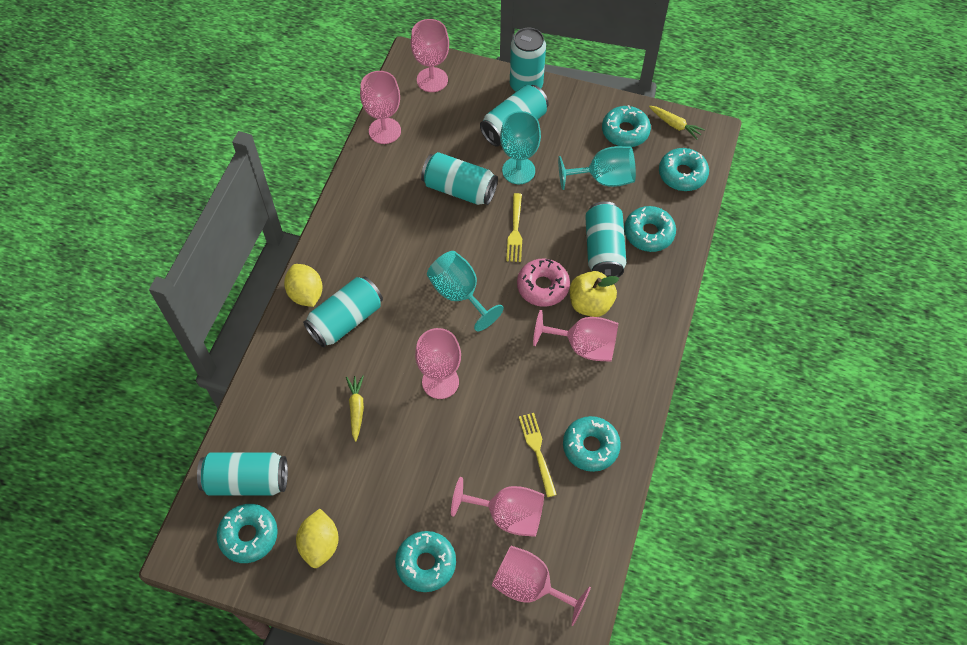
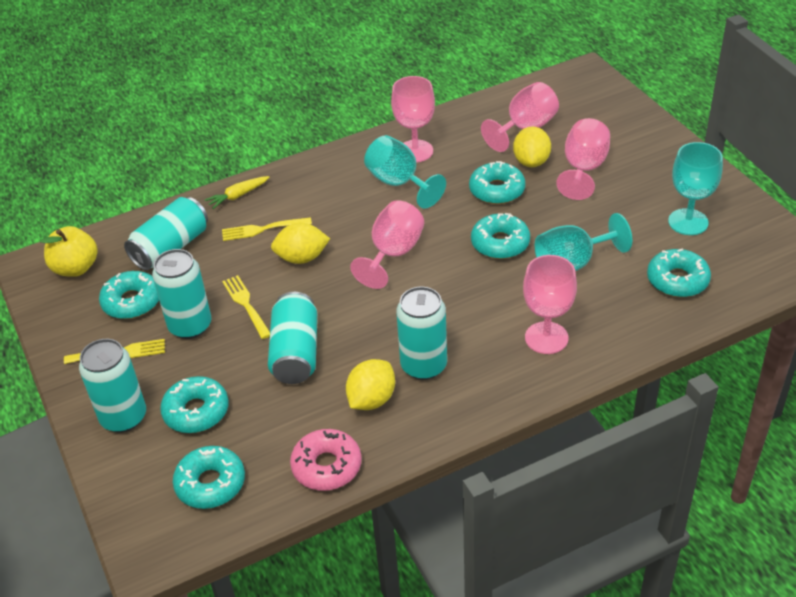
pink goblet: 6 -> 5
turquoise can: 6 -> 5
yellow carrot: 2 -> 1
yellow fork: 2 -> 3
yellow lemon: 2 -> 3

